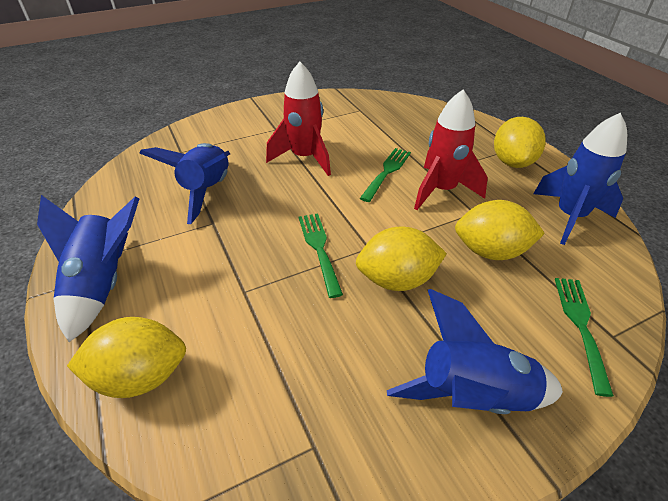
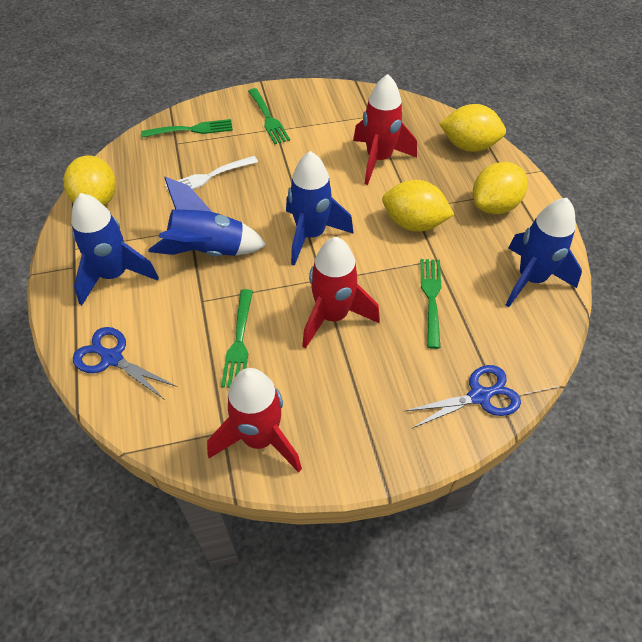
blue scissors: 0 -> 2
green fork: 3 -> 4
red rocket: 2 -> 3
white fork: 0 -> 1

